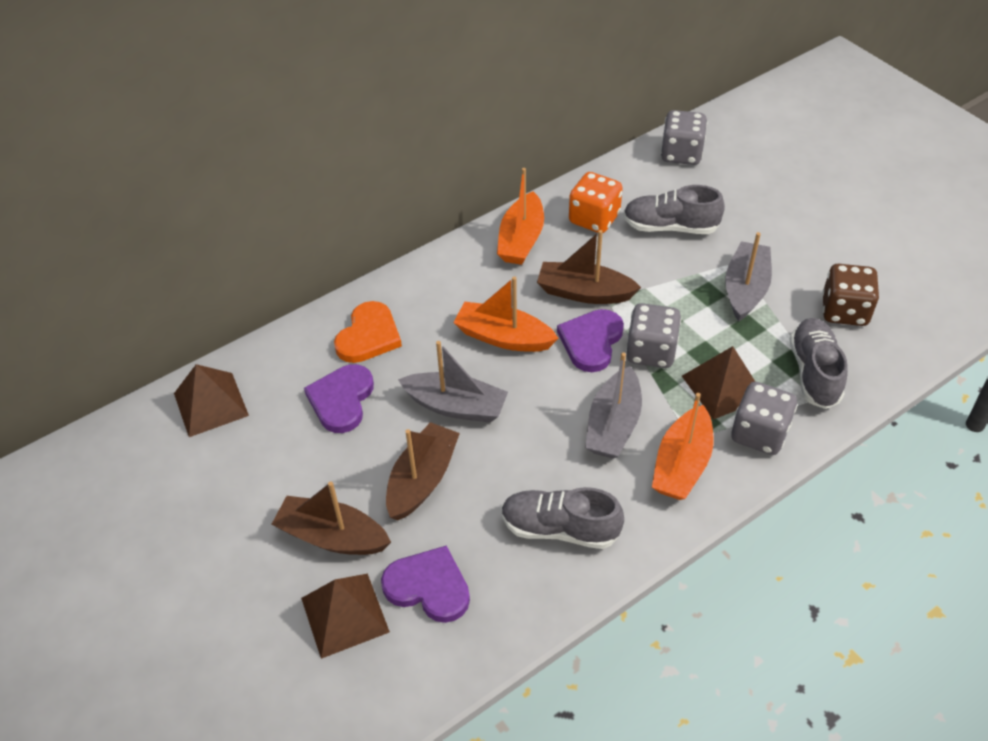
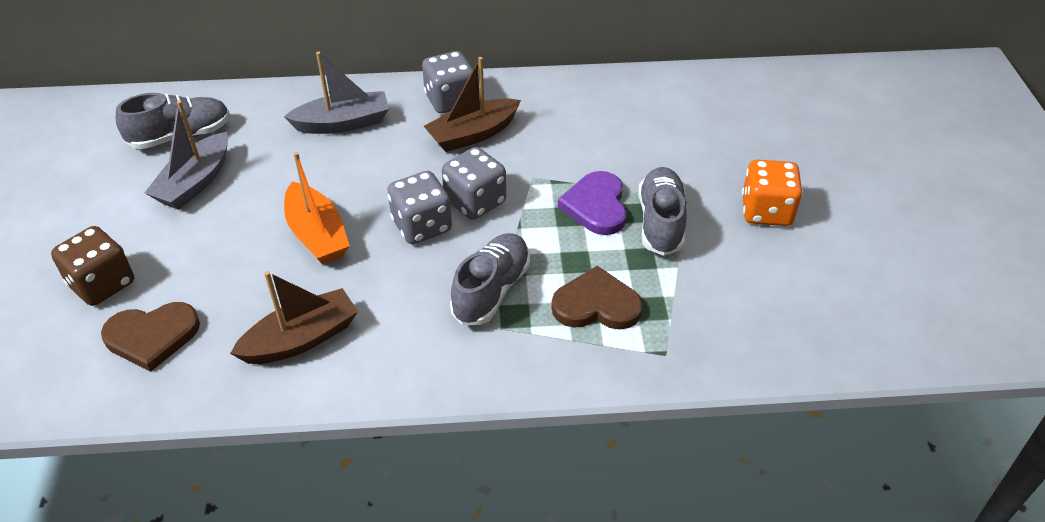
brown boat: 3 -> 2
brown heart: 0 -> 2
brown pyramid: 3 -> 0
grey boat: 3 -> 2
orange boat: 3 -> 1
orange heart: 1 -> 0
purple heart: 3 -> 1

